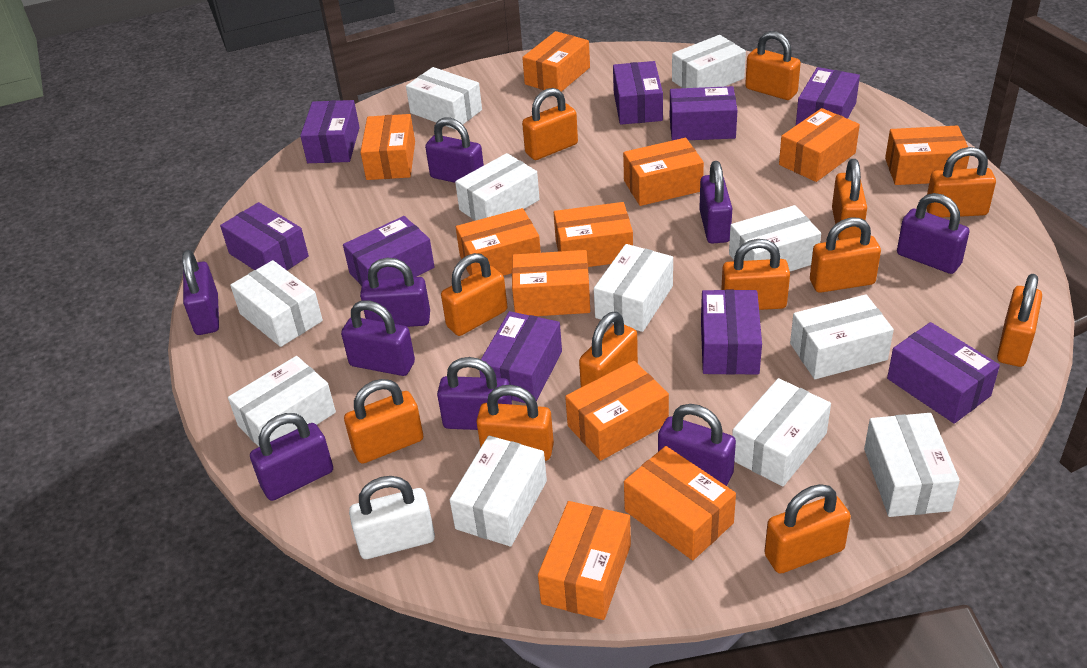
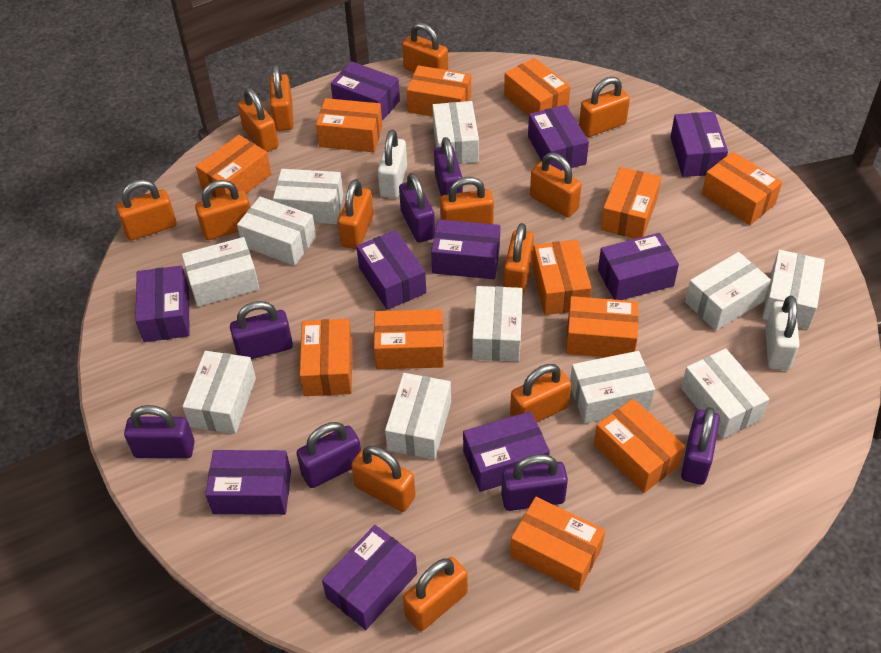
orange box: 11 -> 12
orange padlock: 12 -> 13
purple box: 9 -> 10
purple padlock: 9 -> 7
white padlock: 1 -> 2

